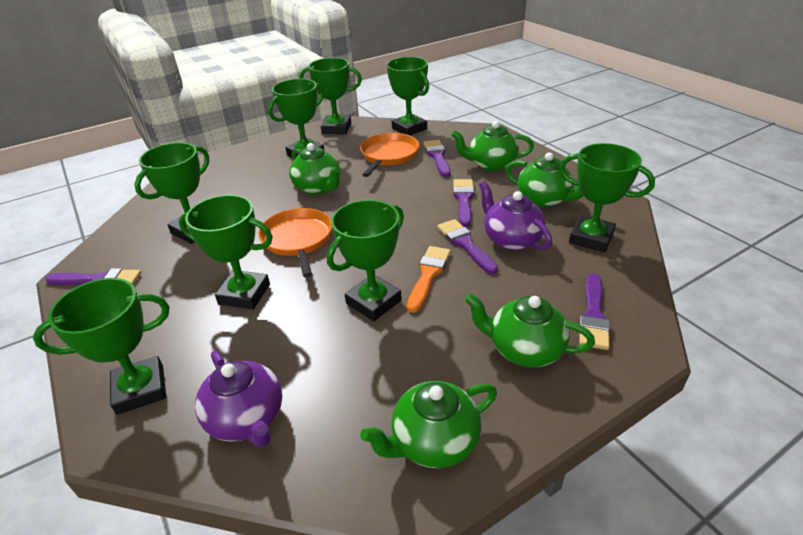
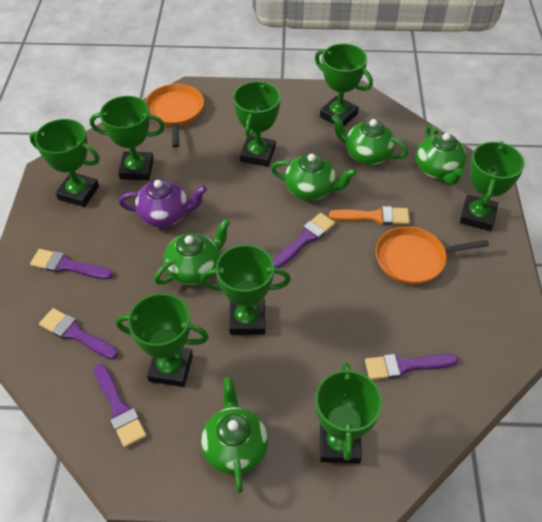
purple teapot: 2 -> 1

